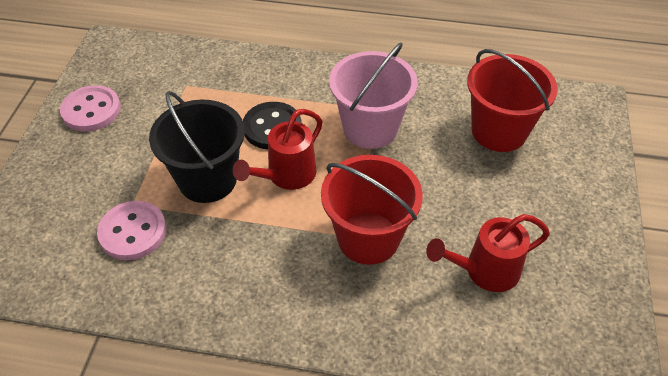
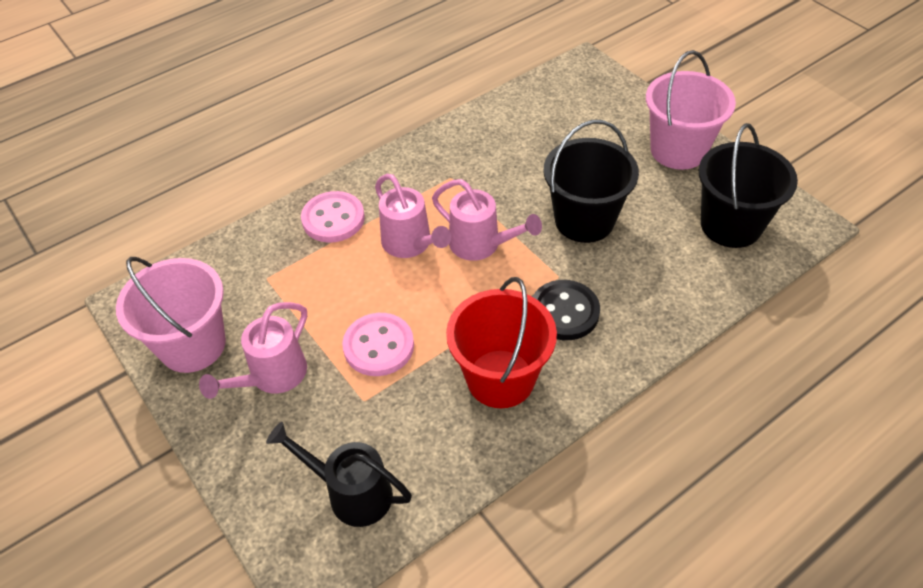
black bucket: 1 -> 2
black watering can: 0 -> 1
pink bucket: 1 -> 2
pink watering can: 0 -> 3
red bucket: 2 -> 1
red watering can: 2 -> 0

